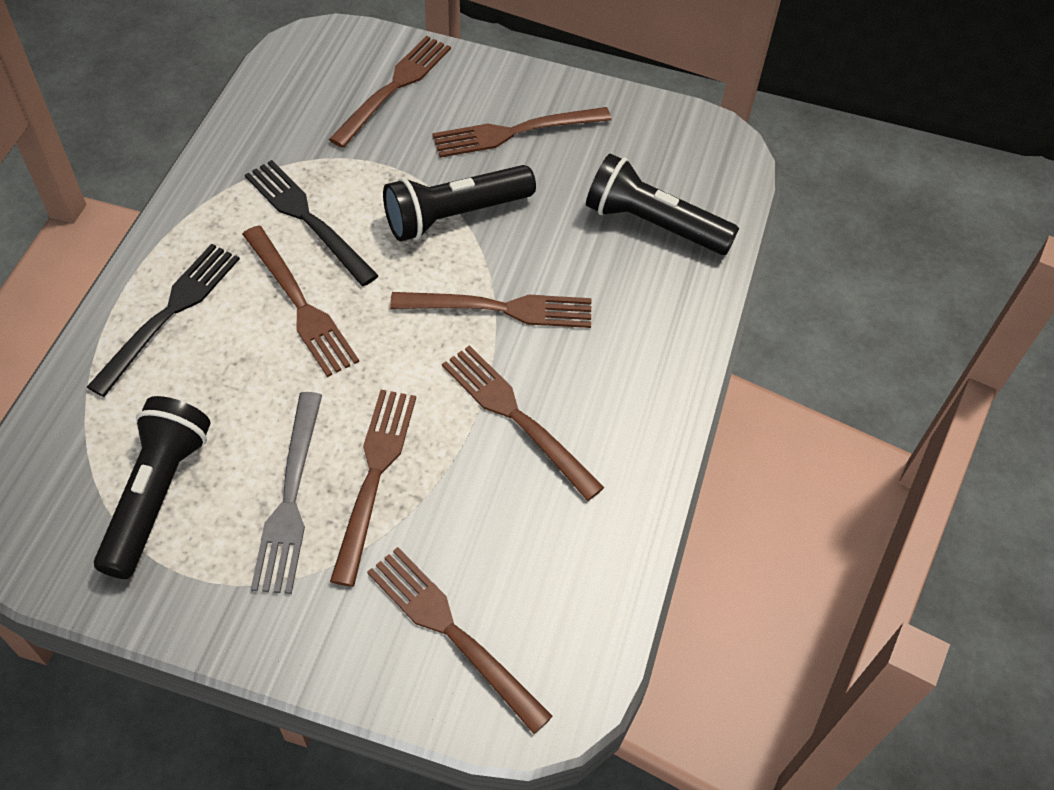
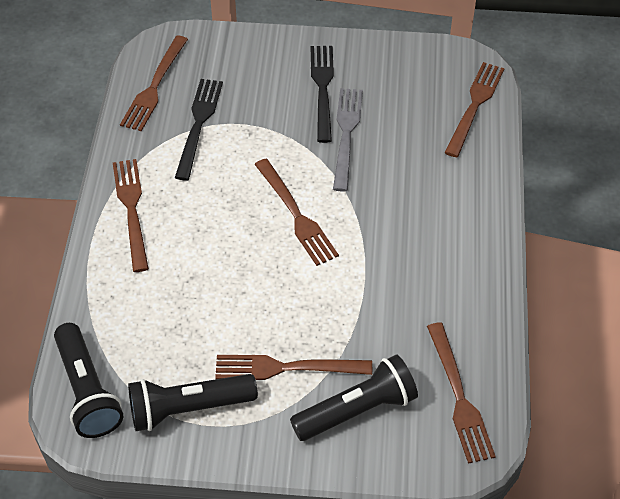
brown fork: 7 -> 6

